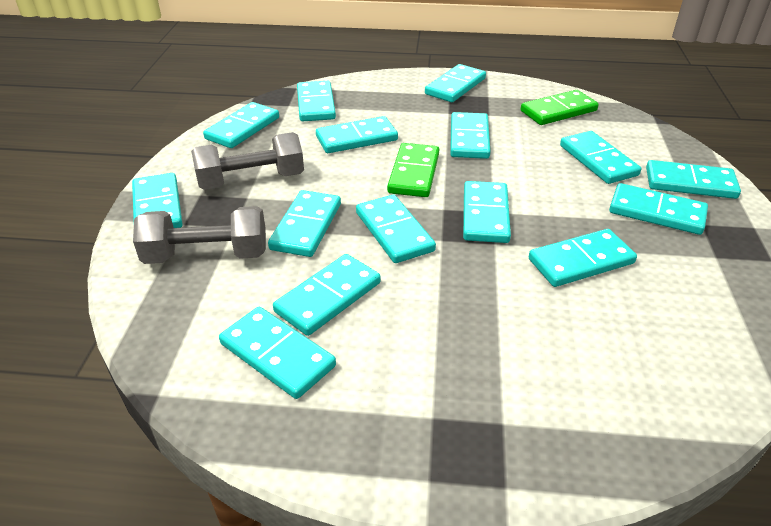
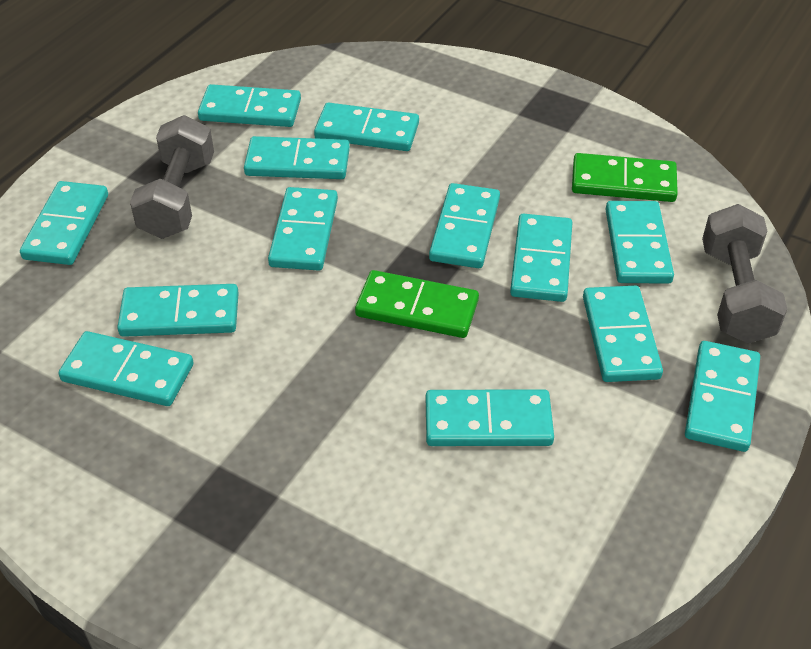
turquoise domino: 15 -> 13

